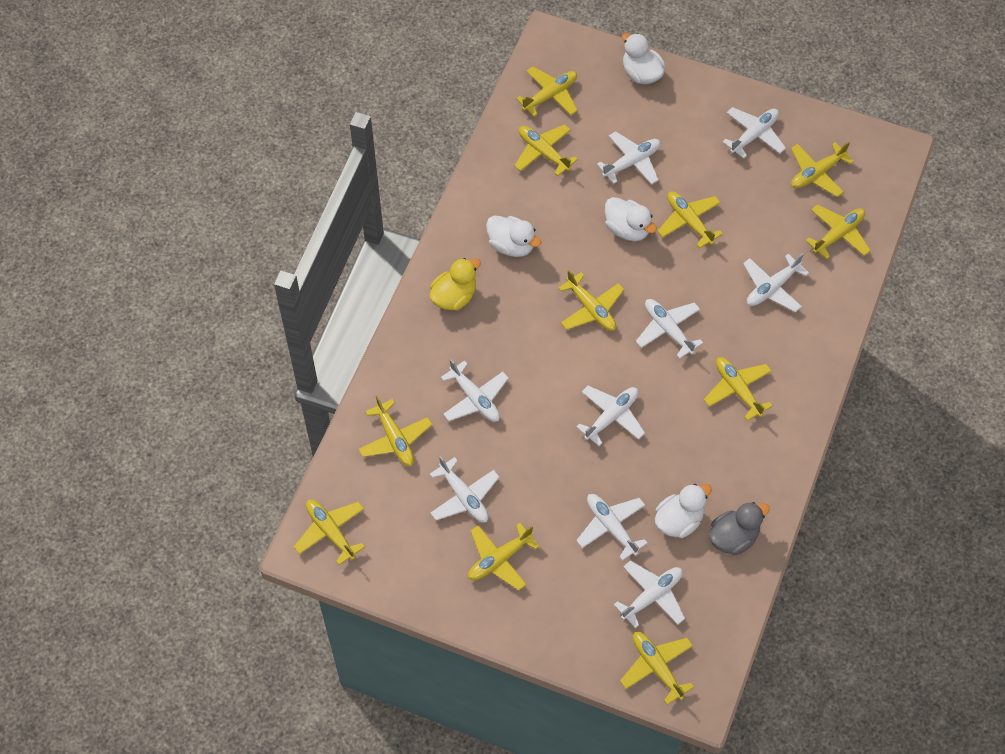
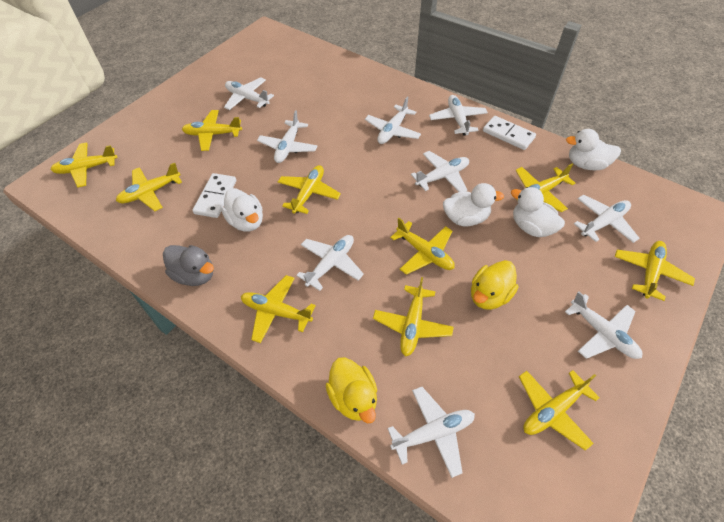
white domino: 0 -> 2
yellow duck: 1 -> 2
yellow plane: 11 -> 10

